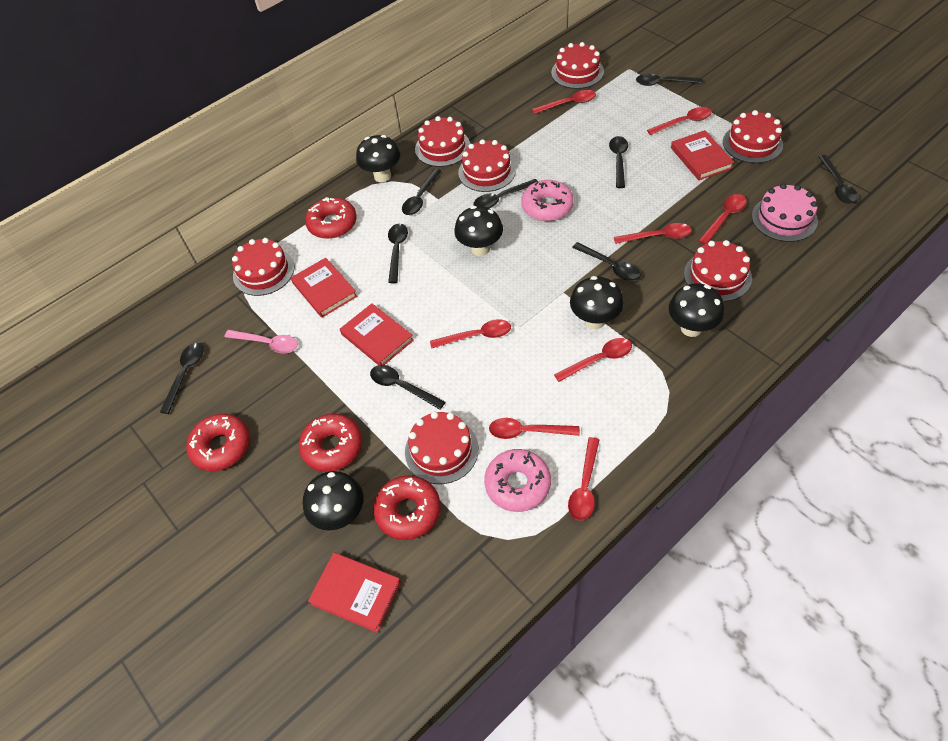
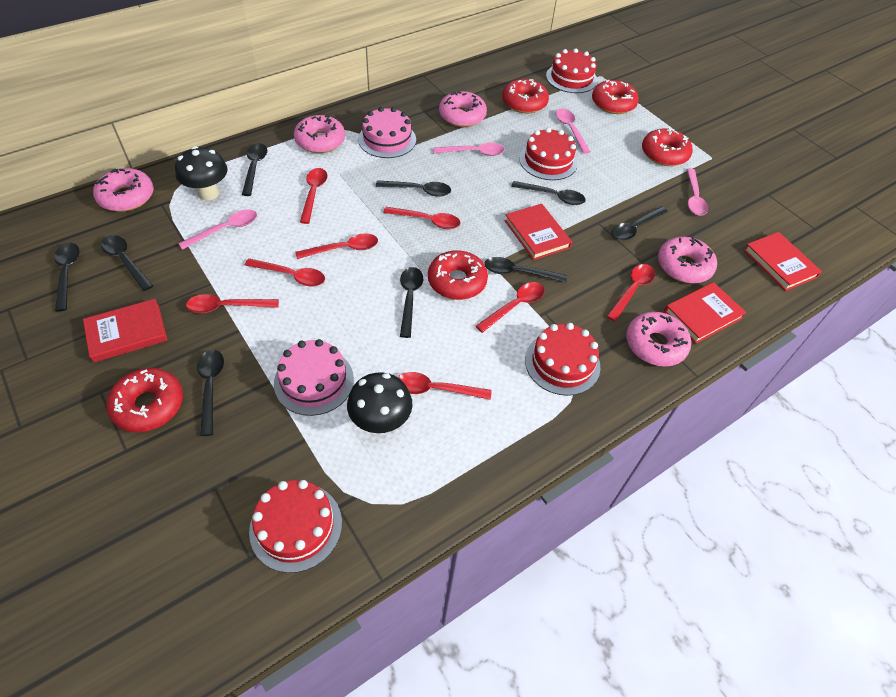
black mushroom: 5 -> 2
pink cake: 1 -> 2
pink donut: 2 -> 5
pink spoon: 1 -> 4
red cake: 7 -> 4
red donut: 4 -> 5

